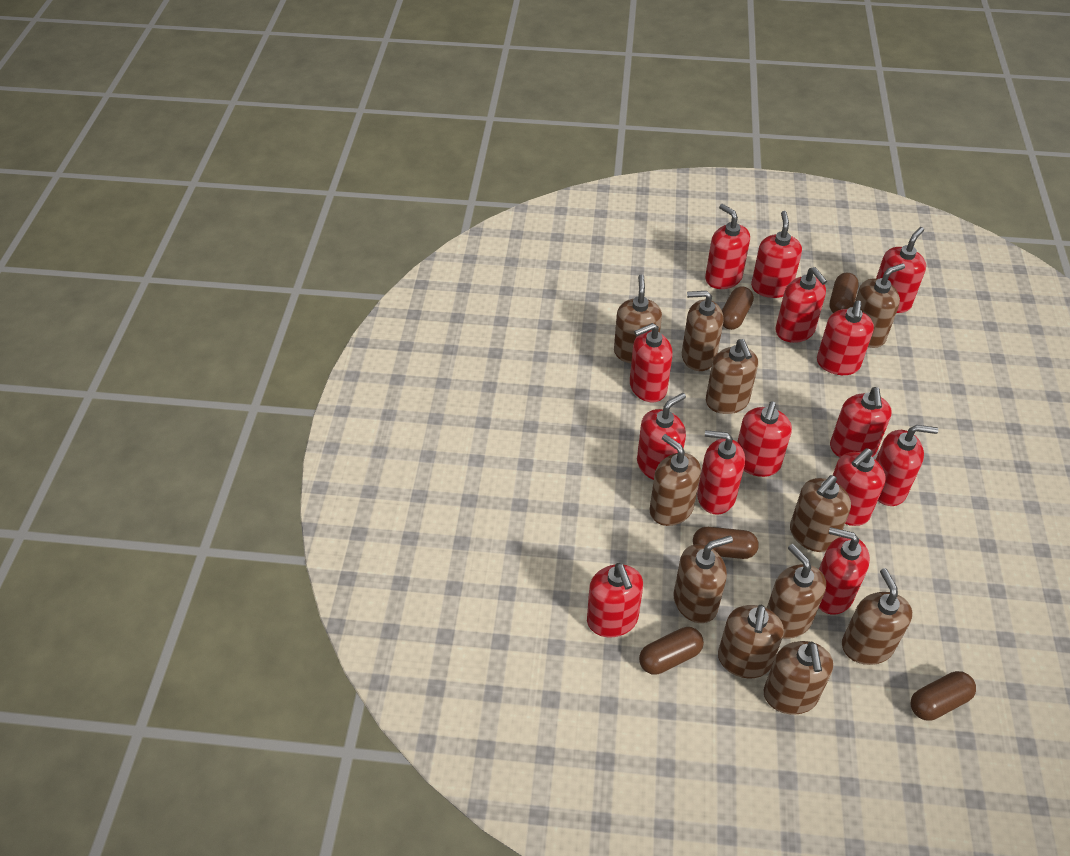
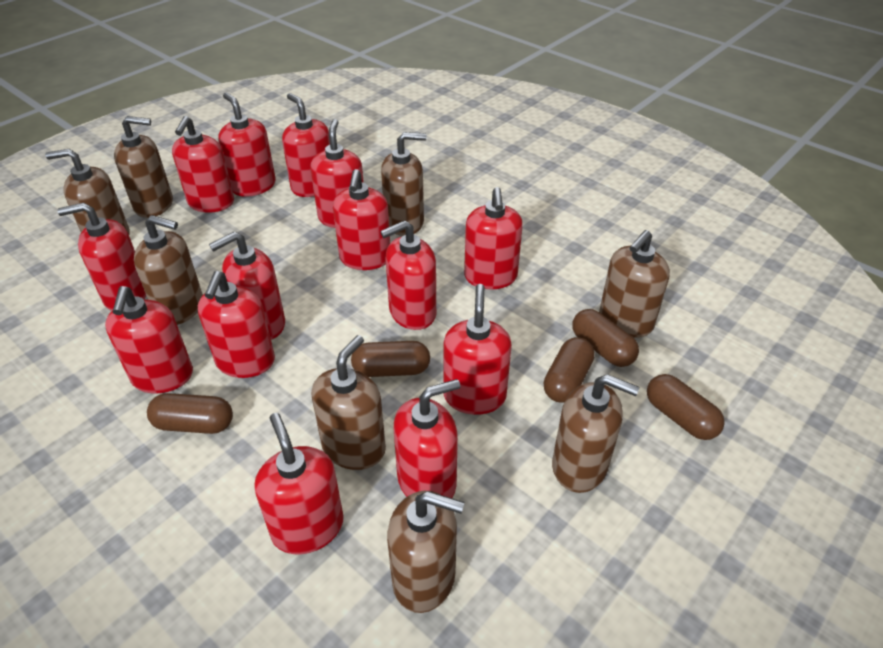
brown soap dispenser: 11 -> 8

